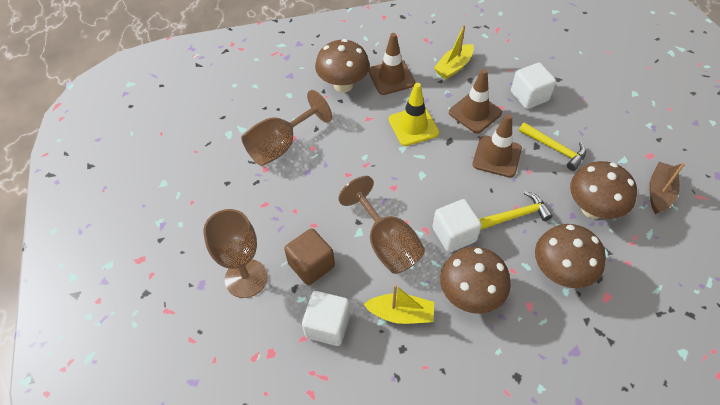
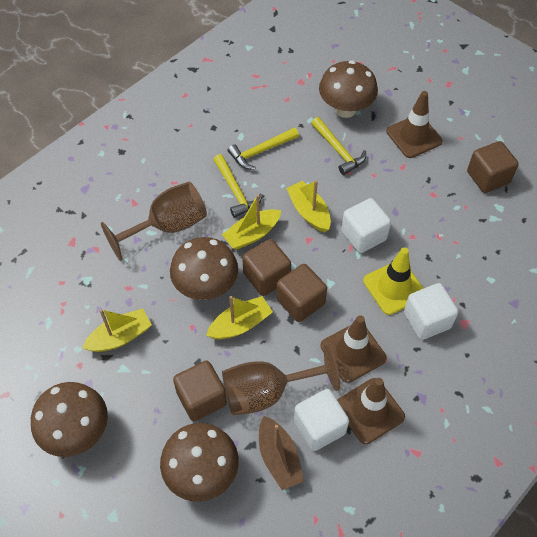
brown cube: 1 -> 4
brown goblet: 3 -> 2
yellow boat: 2 -> 4
yellow hammer: 2 -> 3

